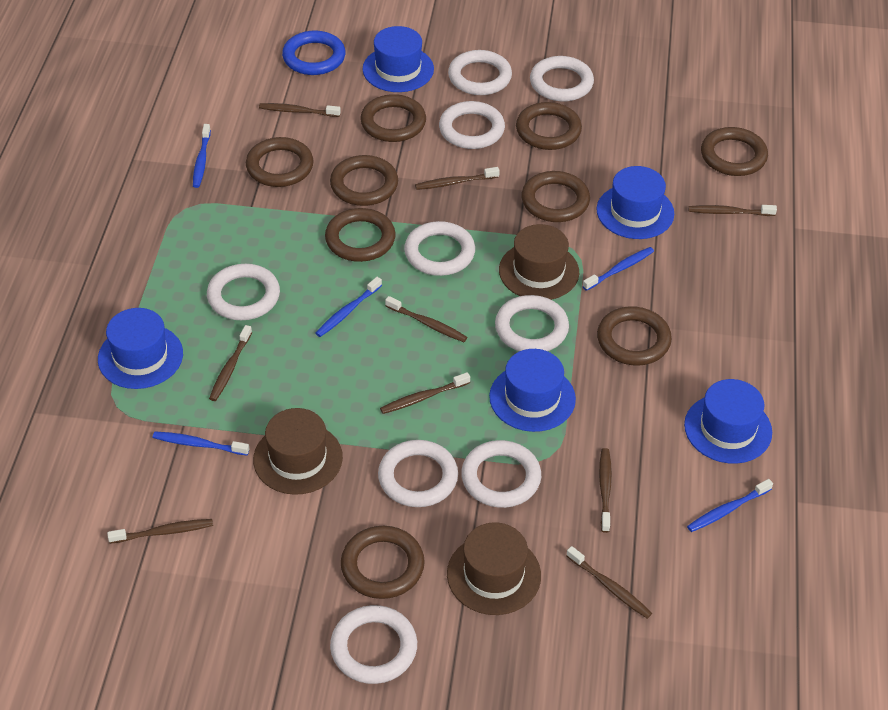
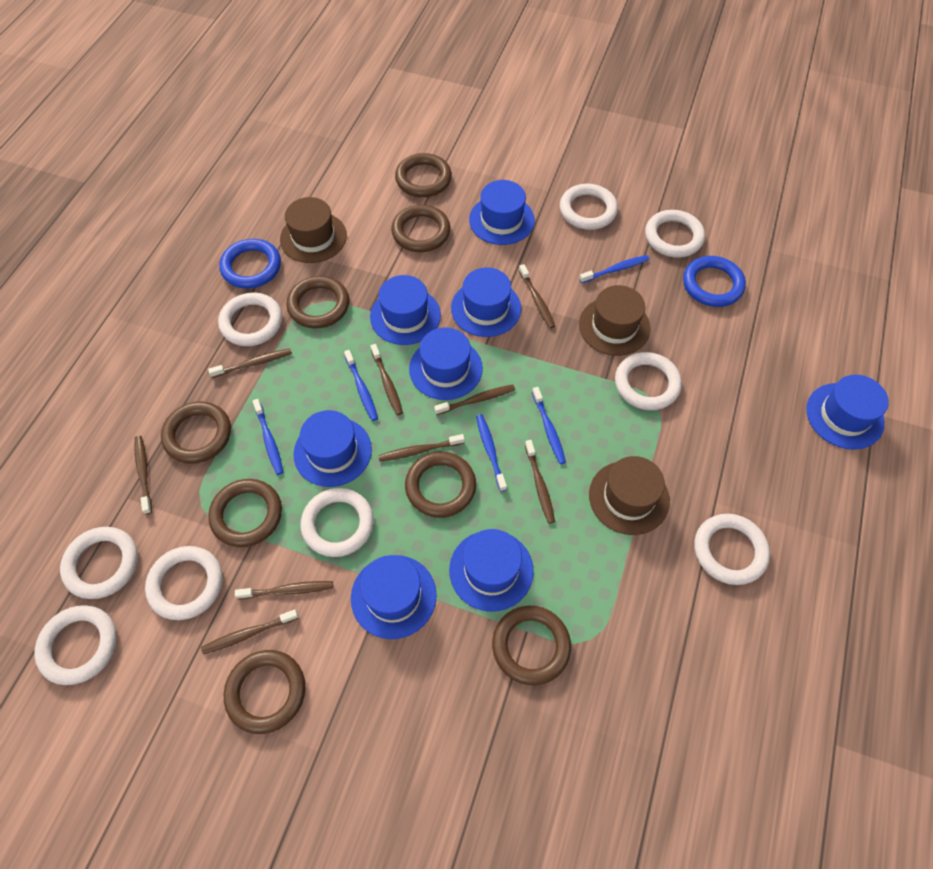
blue hat: 5 -> 8
blue ring: 1 -> 2
brown ring: 9 -> 8

